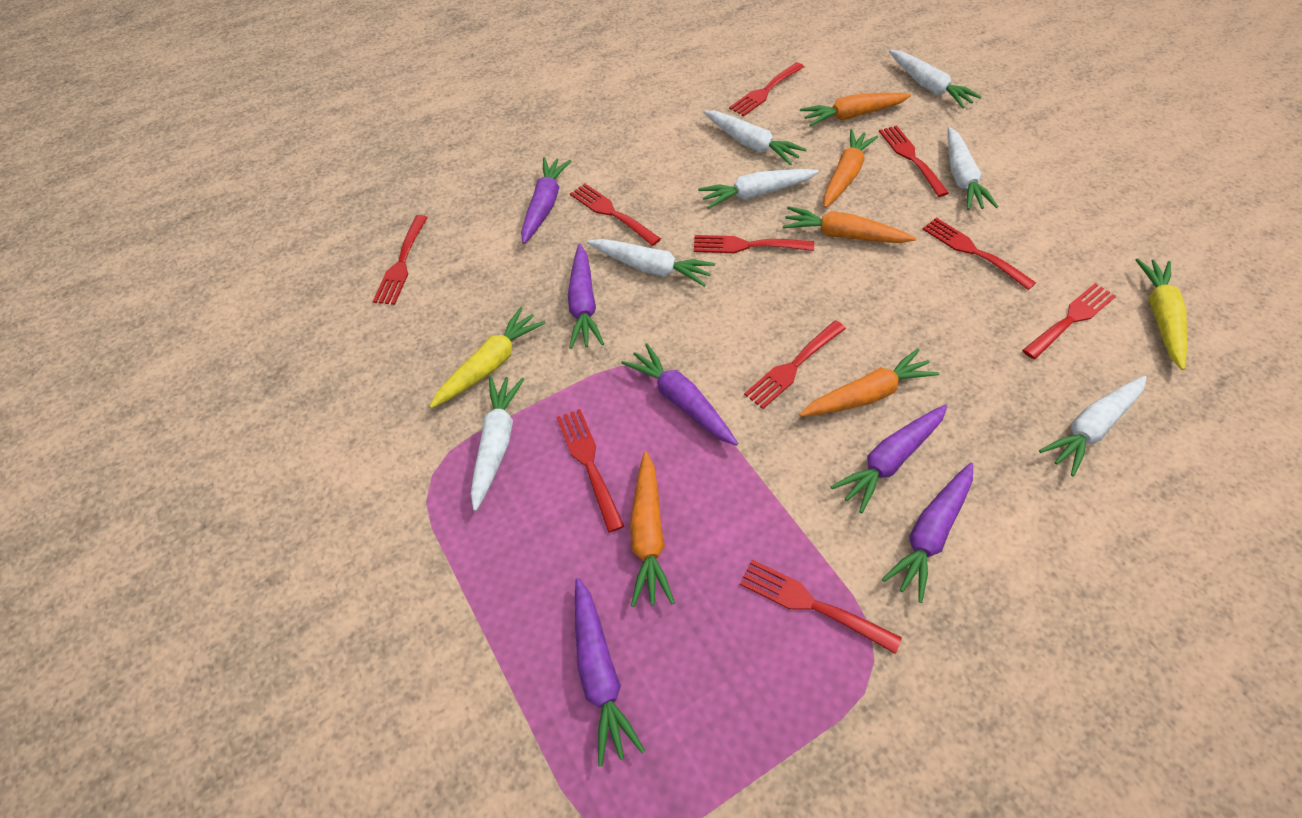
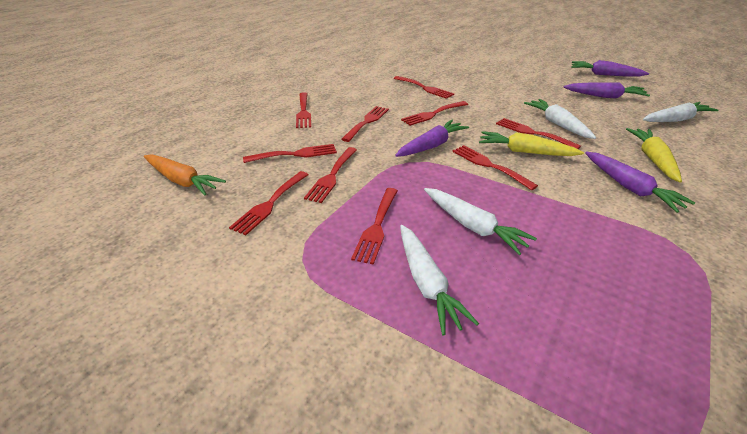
orange carrot: 5 -> 1
purple carrot: 6 -> 4
white carrot: 7 -> 4

